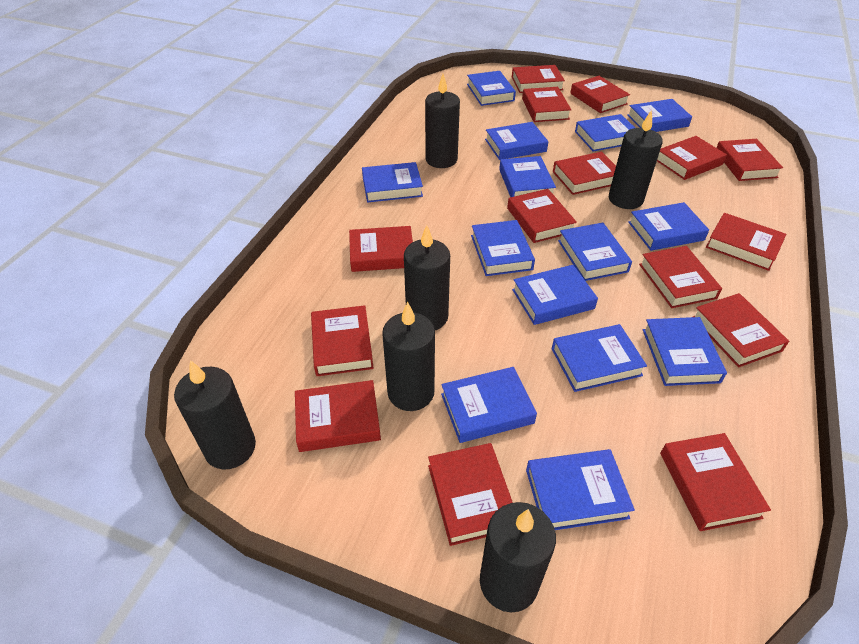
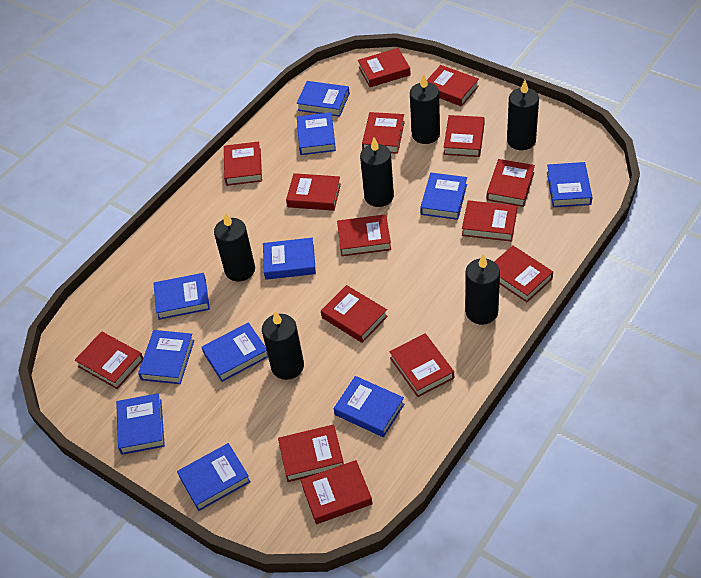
blue book: 14 -> 11

